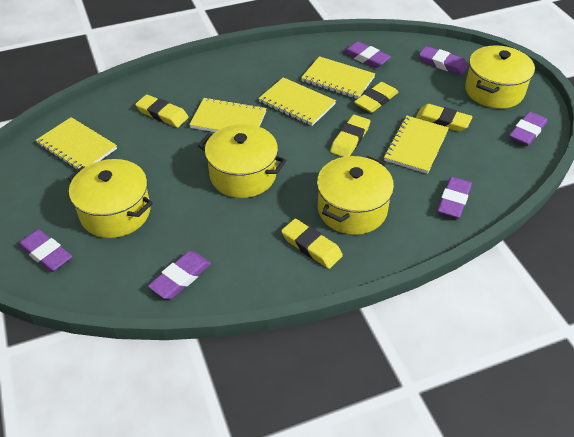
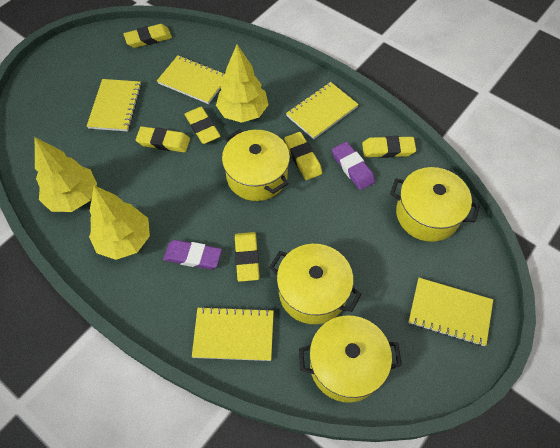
purple eraser: 6 -> 2
yellow eraser: 5 -> 6
yellow tree: 0 -> 3

